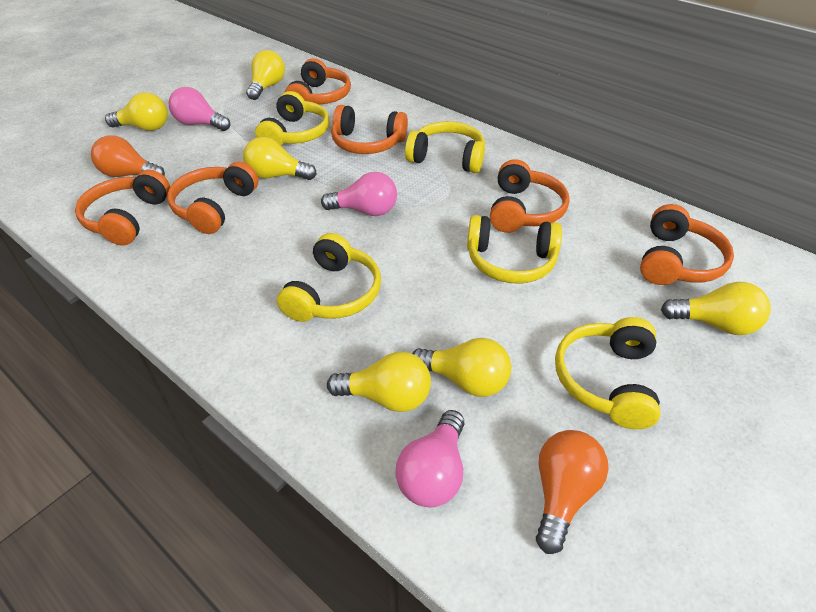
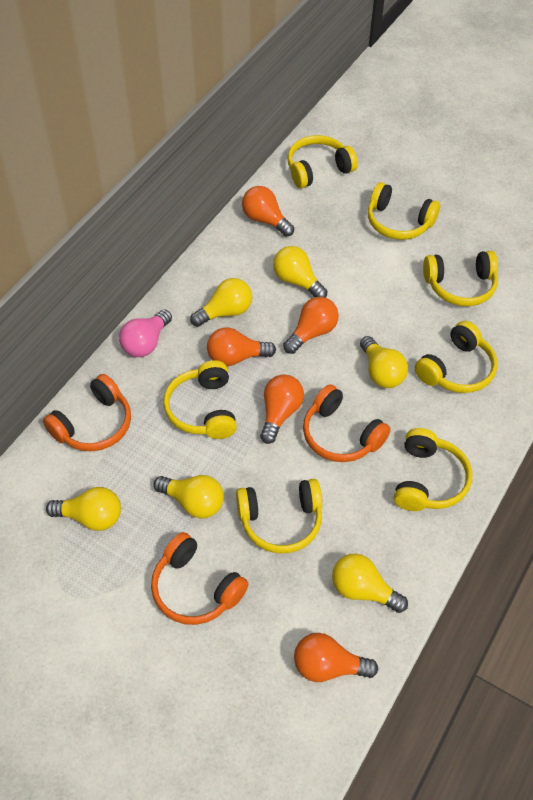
orange headphones: 6 -> 3
orange light bulb: 2 -> 5
pink light bulb: 3 -> 1
yellow headphones: 5 -> 7

